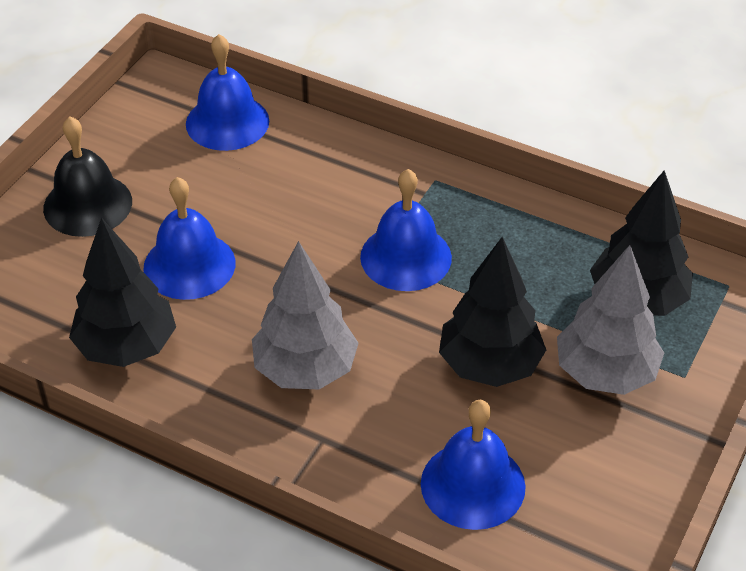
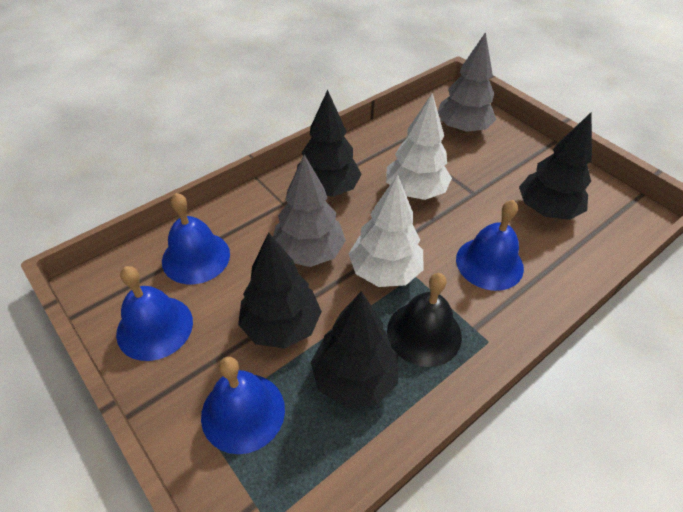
black tree: 3 -> 4
white tree: 0 -> 2

